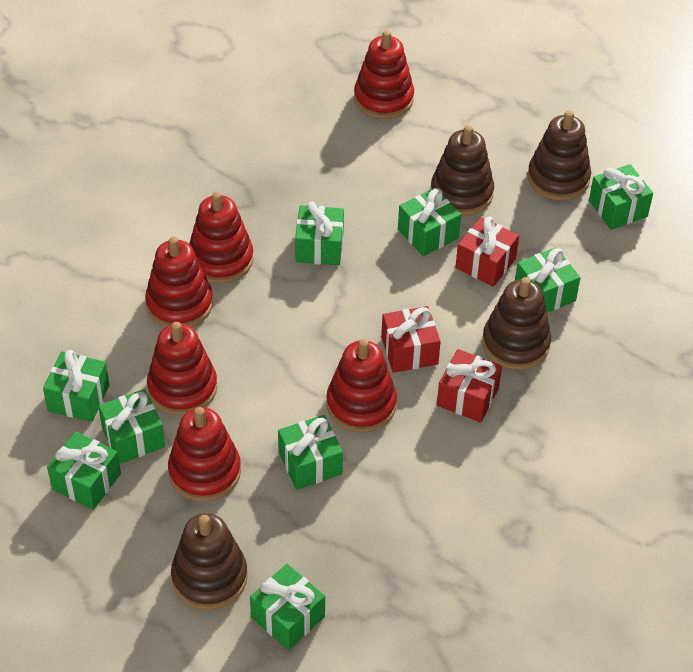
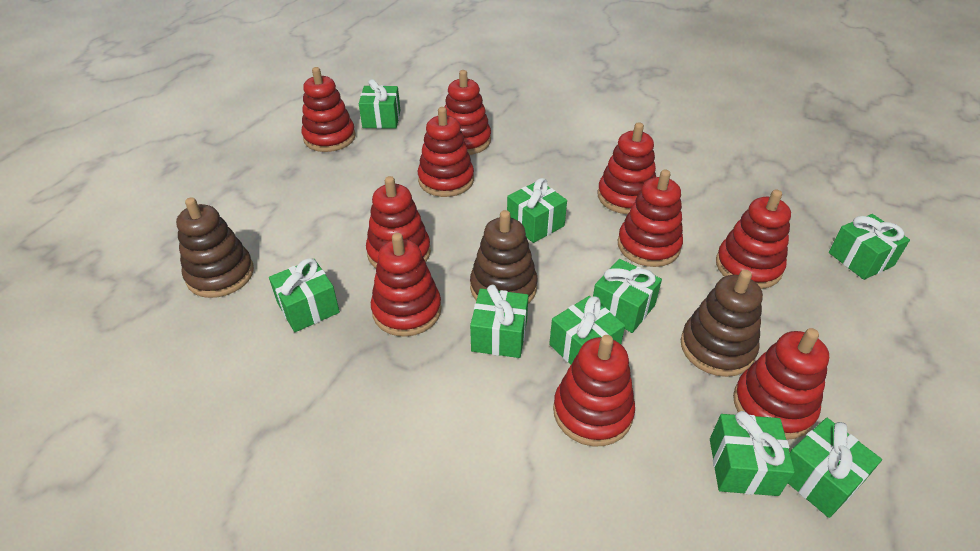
brown stacking toy: 4 -> 3
red gift: 3 -> 0
red stacking toy: 6 -> 10

